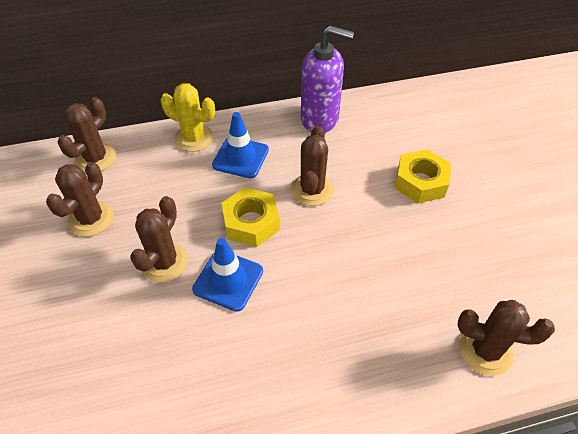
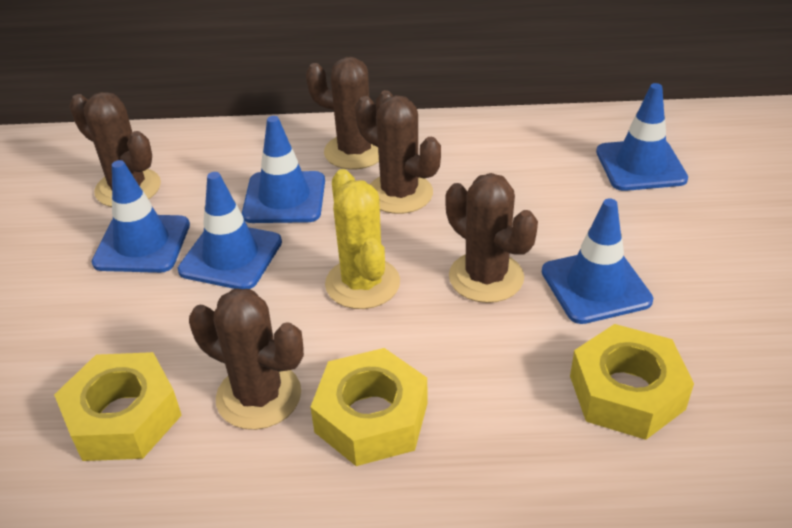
blue traffic cone: 2 -> 5
purple soap dispenser: 1 -> 0
yellow nut: 2 -> 3

